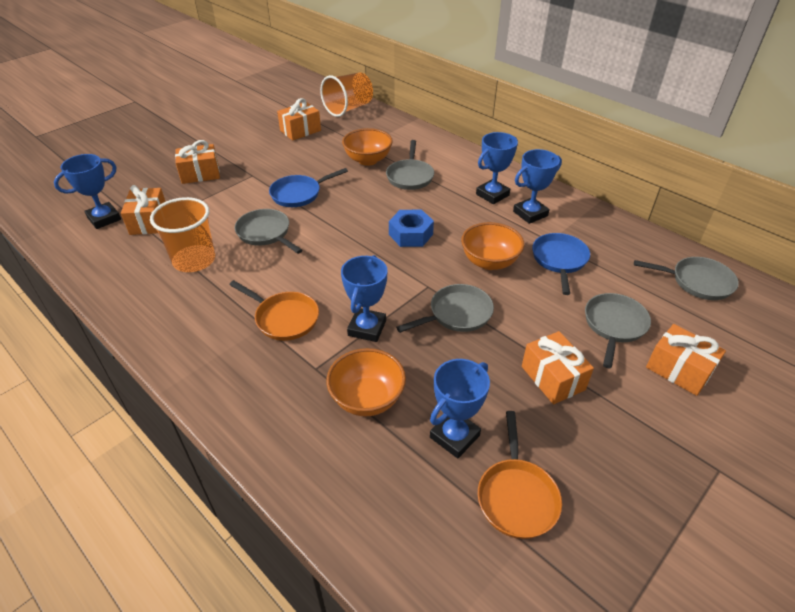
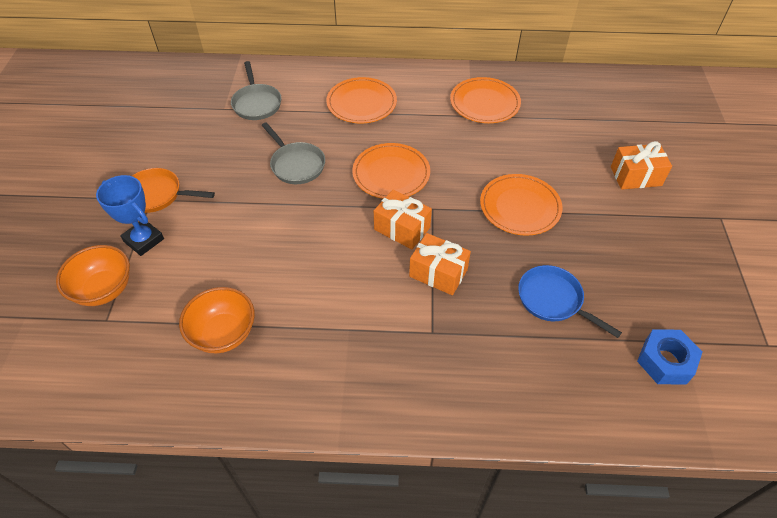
blue pan: 2 -> 1
blue trophy: 5 -> 1
grey pan: 5 -> 2
orange bowl: 3 -> 2
orange cup: 2 -> 0
orange gift: 5 -> 3
orange pan: 2 -> 1
orange plate: 0 -> 4

